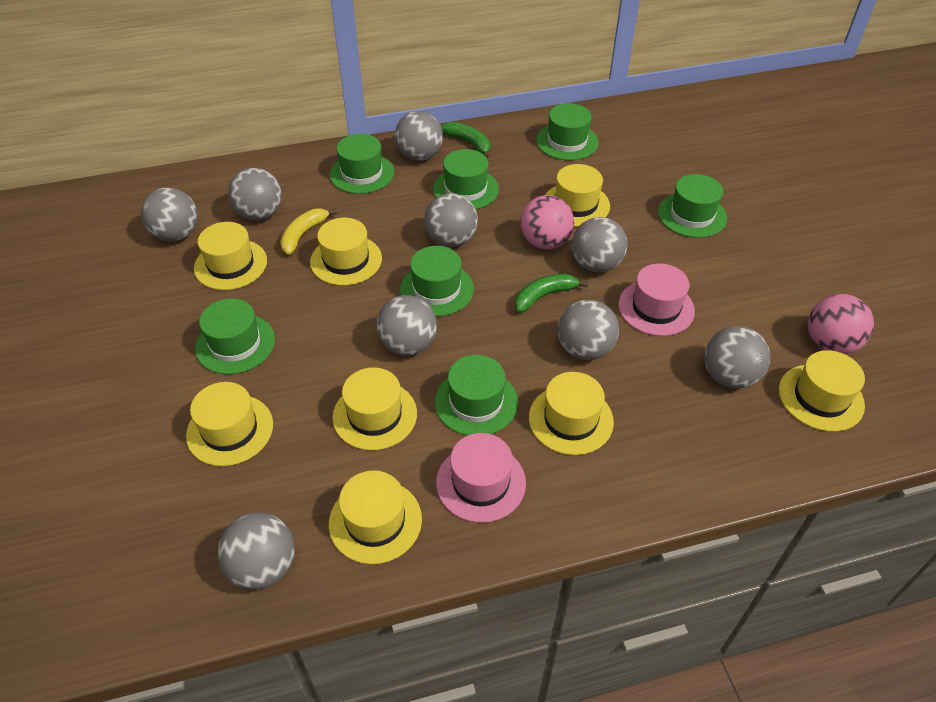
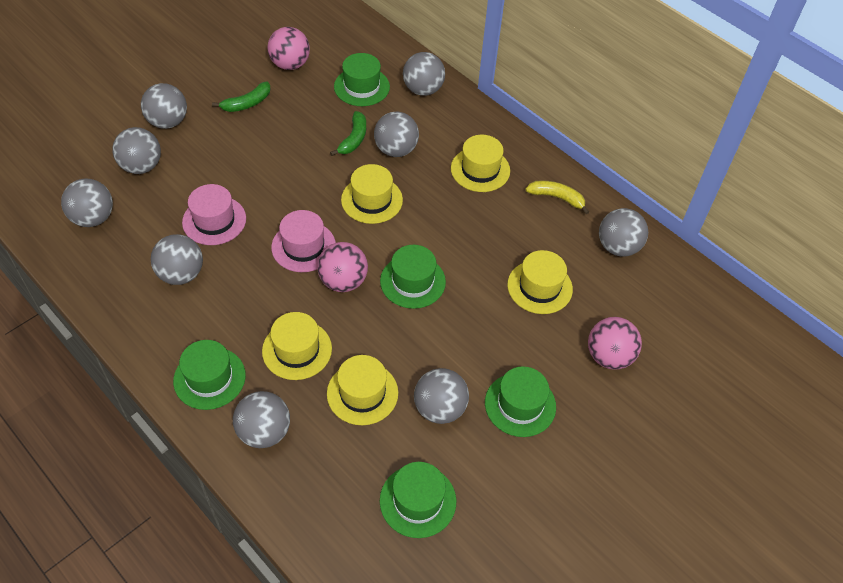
green hat: 7 -> 5
pink ball: 2 -> 3
yellow hat: 8 -> 5

